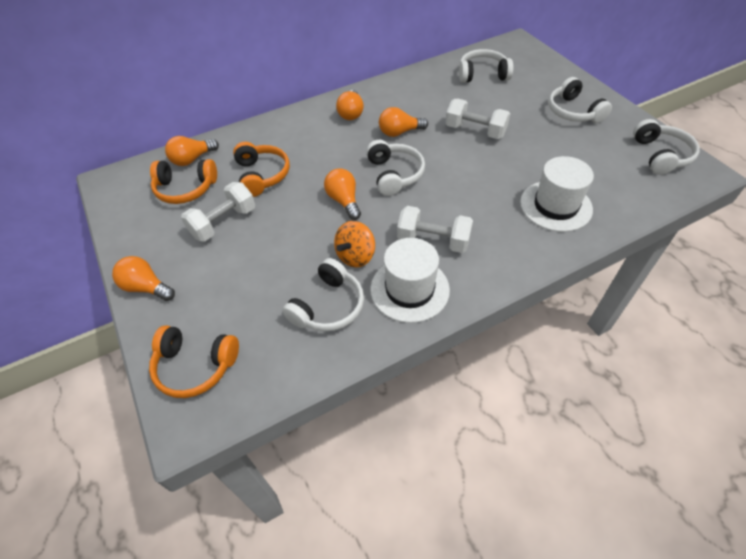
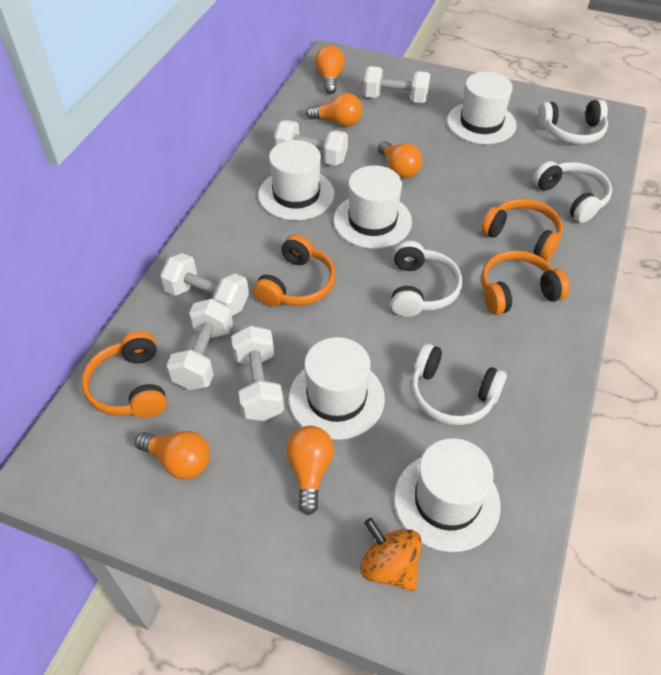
orange headphones: 3 -> 4
white dumbbell: 3 -> 5
white hat: 2 -> 5
white headphones: 5 -> 4

